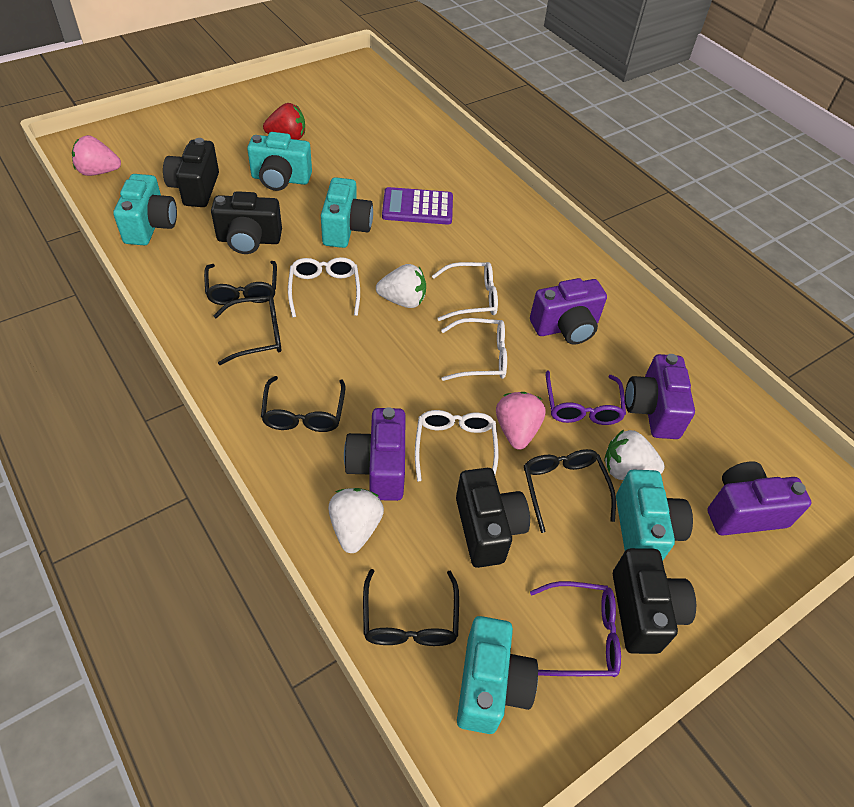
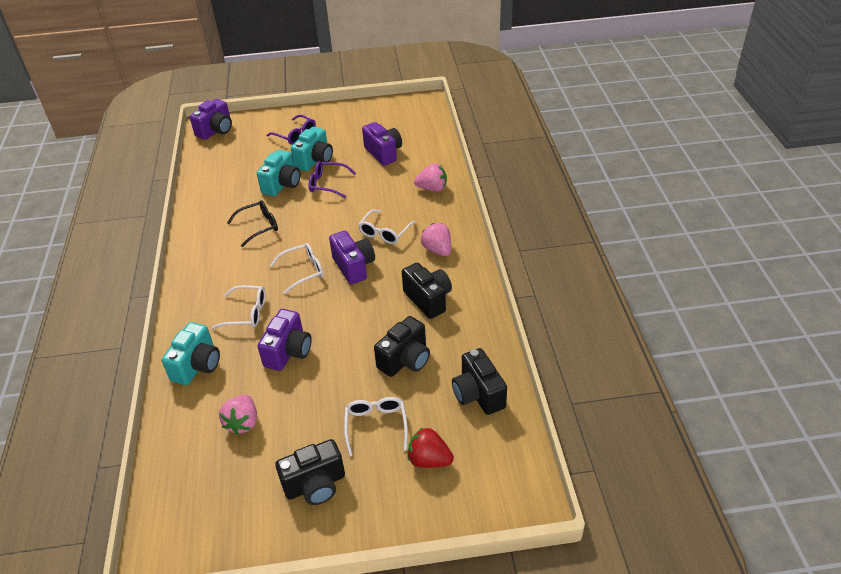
black glasses: 5 -> 1
pink strawberry: 2 -> 3
purple calculator: 1 -> 0
turquoise camera: 5 -> 3
white strawberry: 3 -> 0

